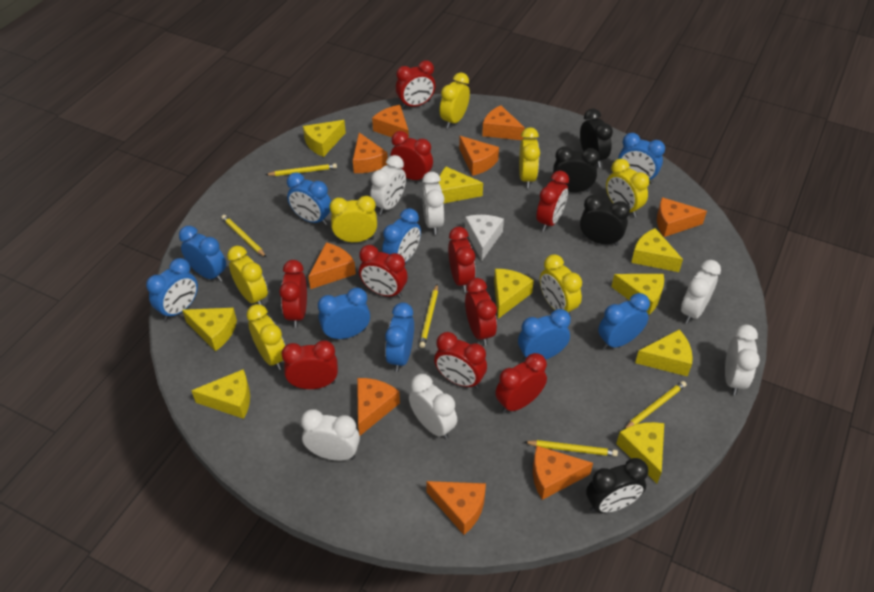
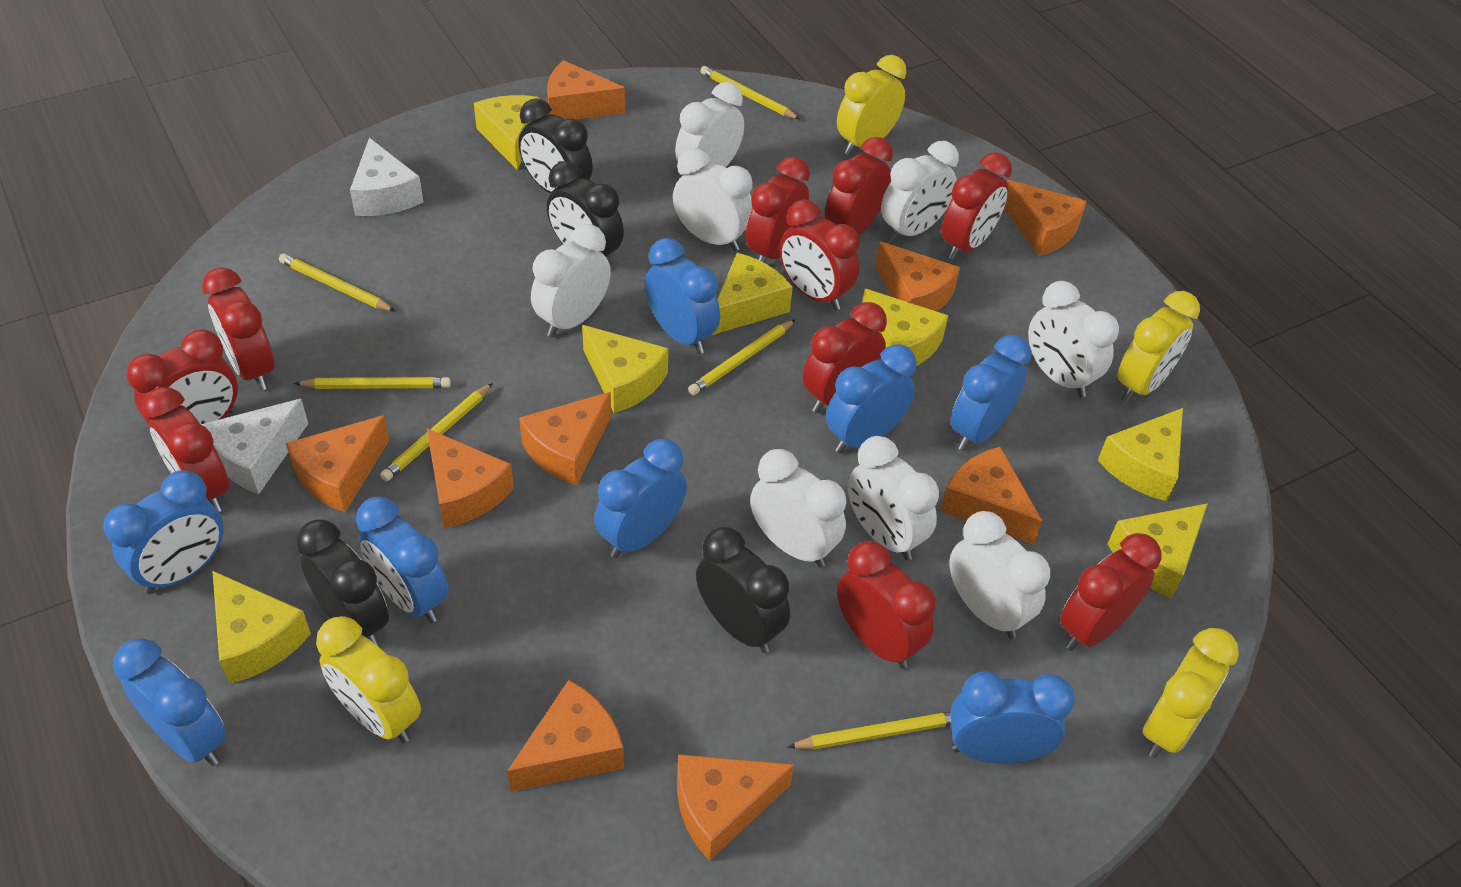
blue clock: 9 -> 8
white cheese: 1 -> 2
white clock: 6 -> 8
yellow cheese: 9 -> 7
yellow clock: 7 -> 4
yellow pencil: 5 -> 6

